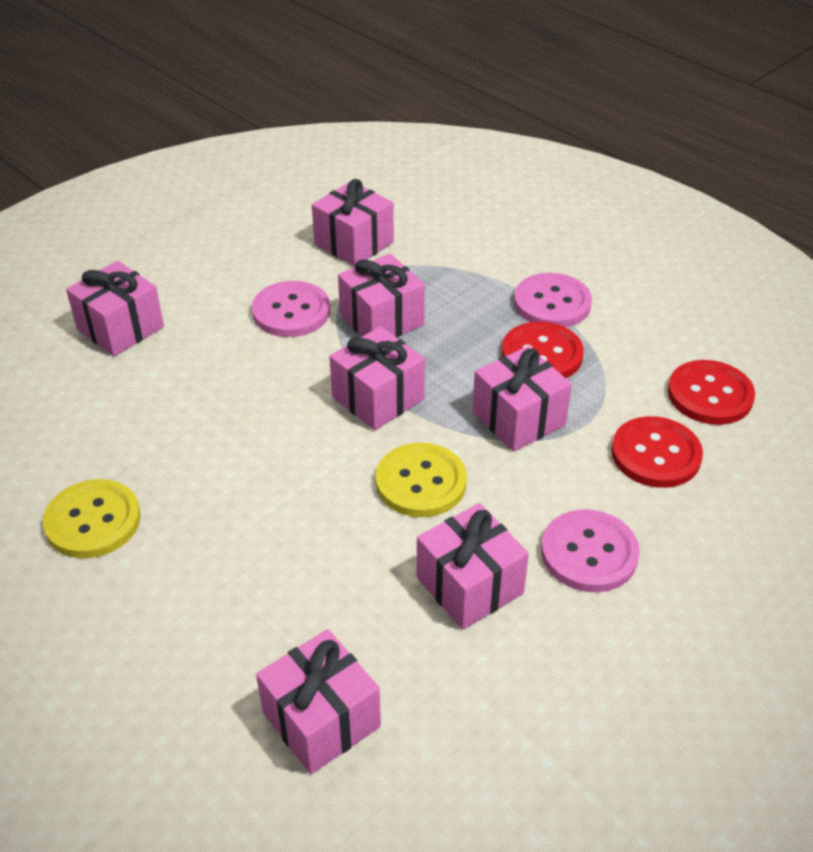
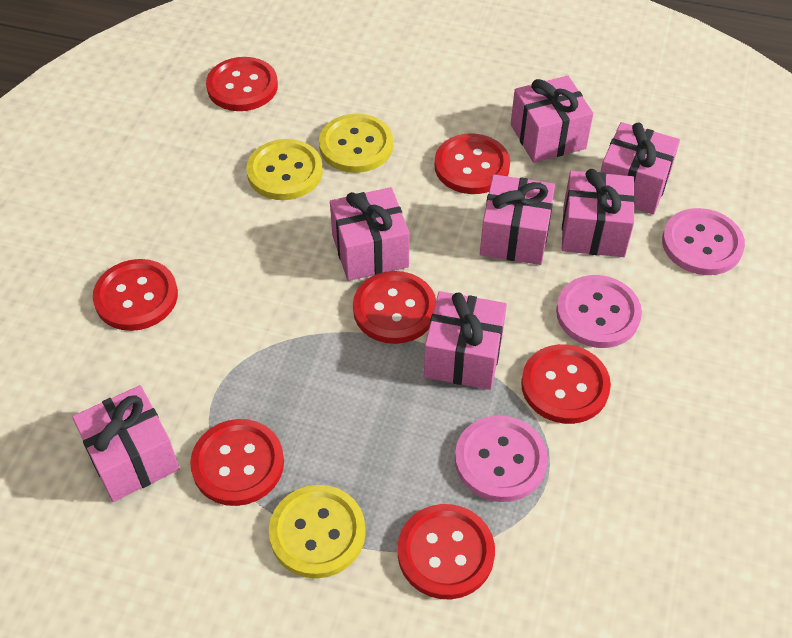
red button: 3 -> 7
yellow button: 2 -> 3

